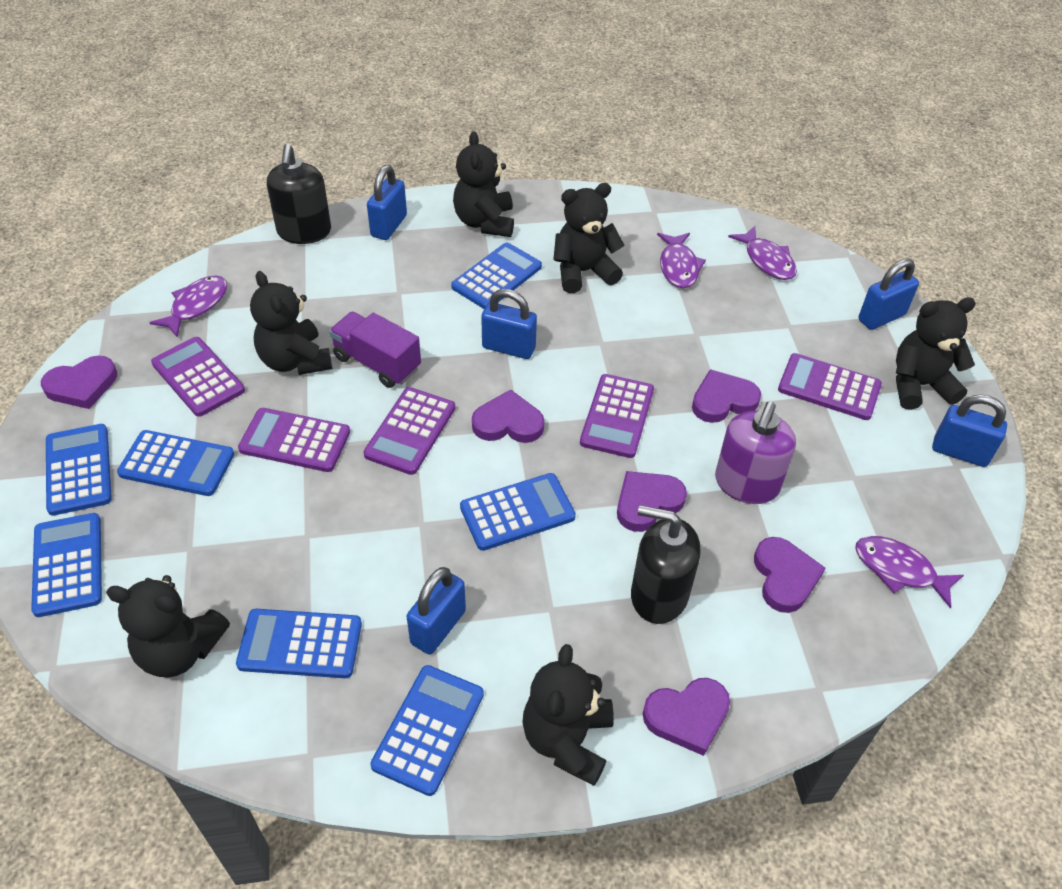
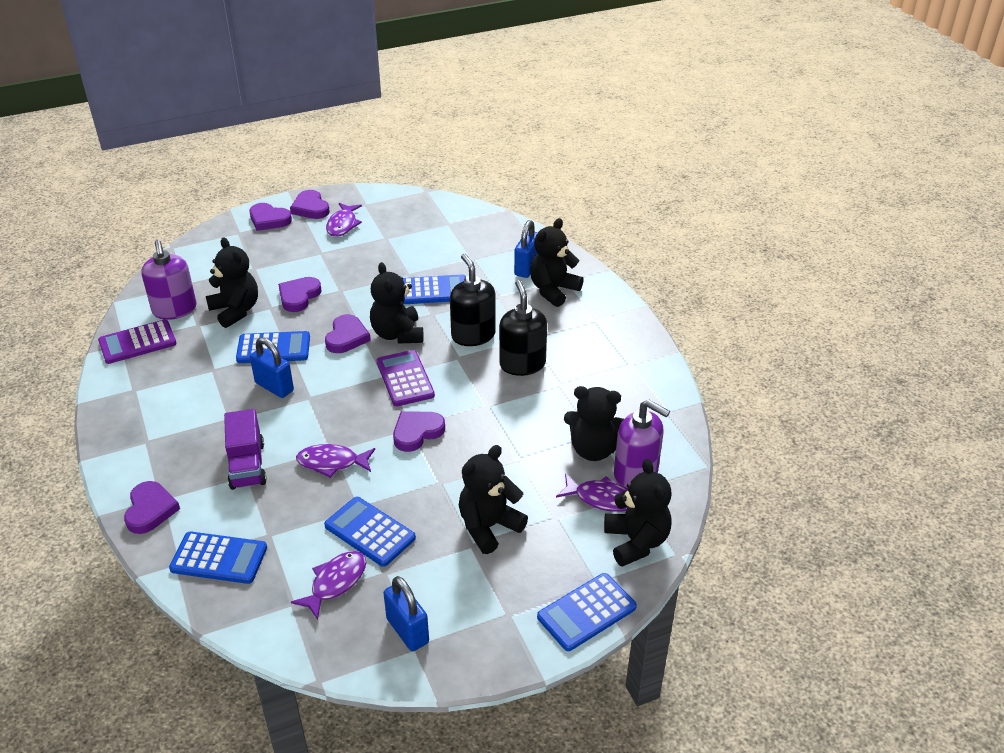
blue calculator: 7 -> 5
blue padlock: 5 -> 3
purple calculator: 5 -> 2
purple soap dispenser: 1 -> 2

